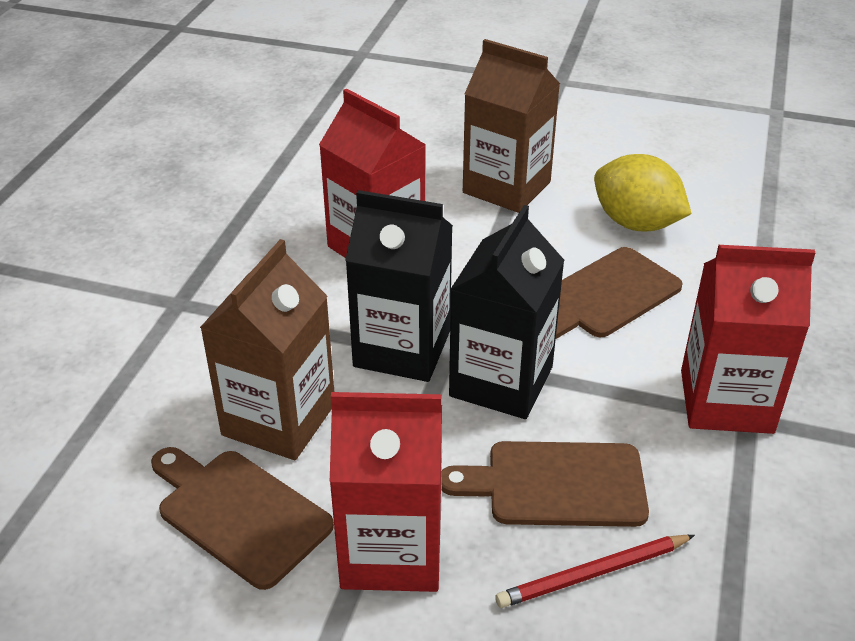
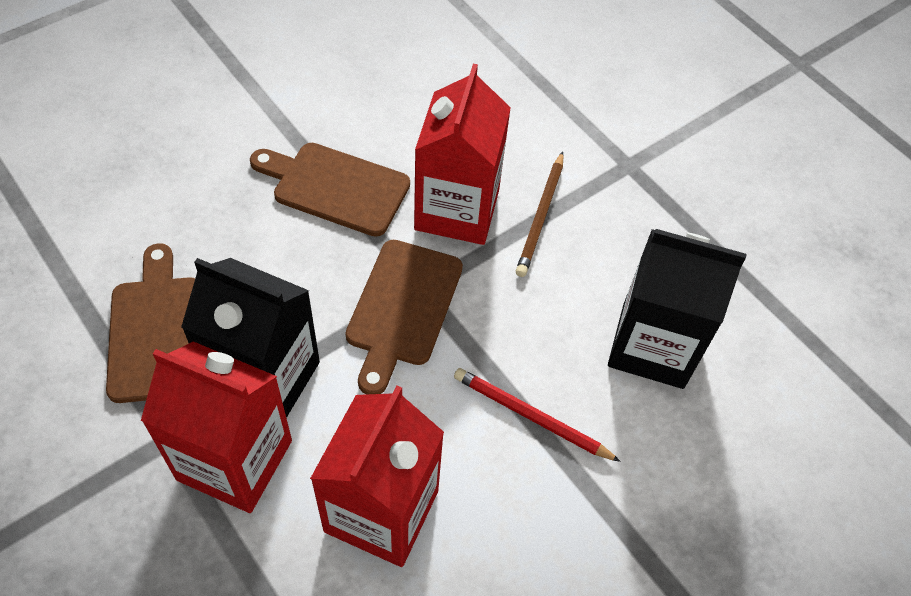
brown carton: 2 -> 0
brown pencil: 0 -> 1
yellow lemon: 1 -> 0

